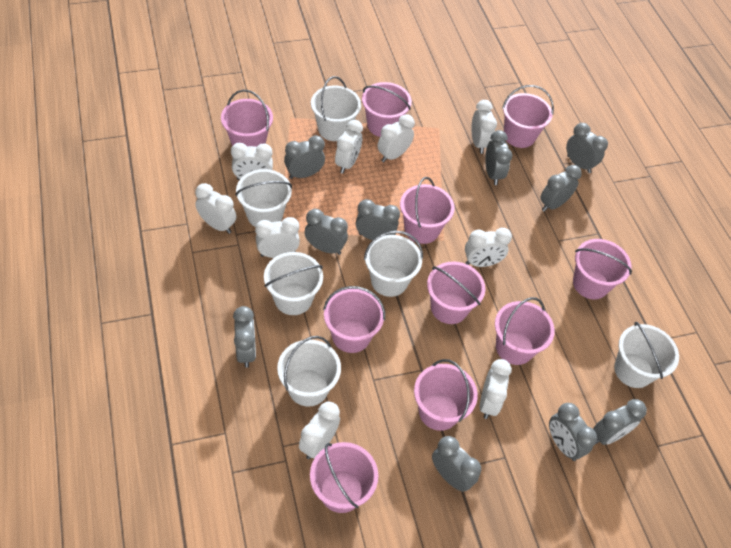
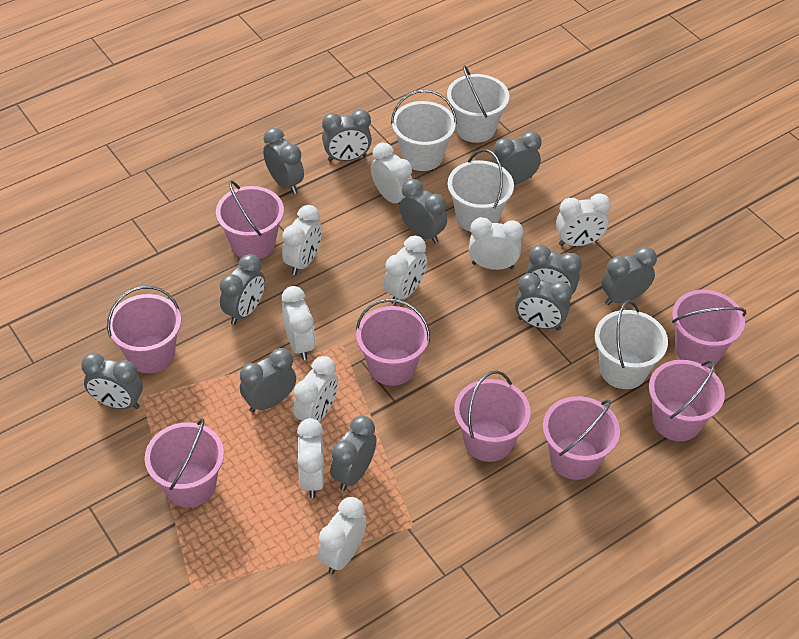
grey clock: 10 -> 11
pink bucket: 10 -> 8
white bucket: 6 -> 4

